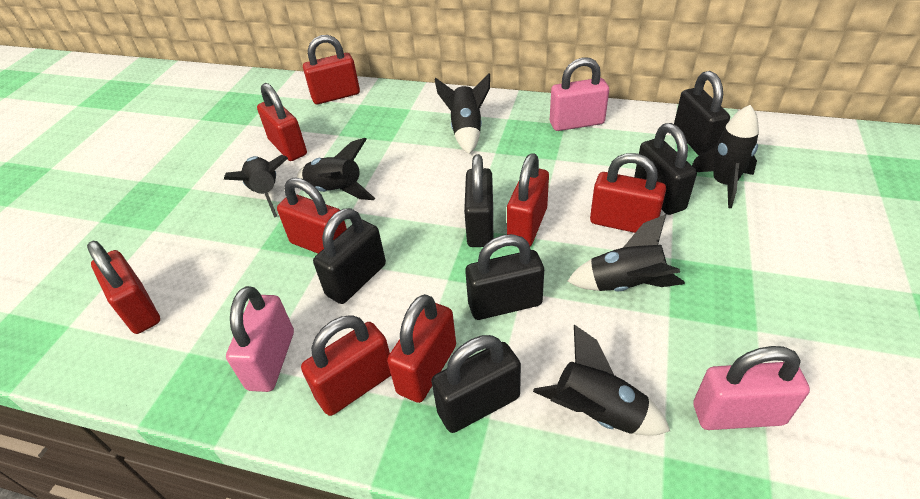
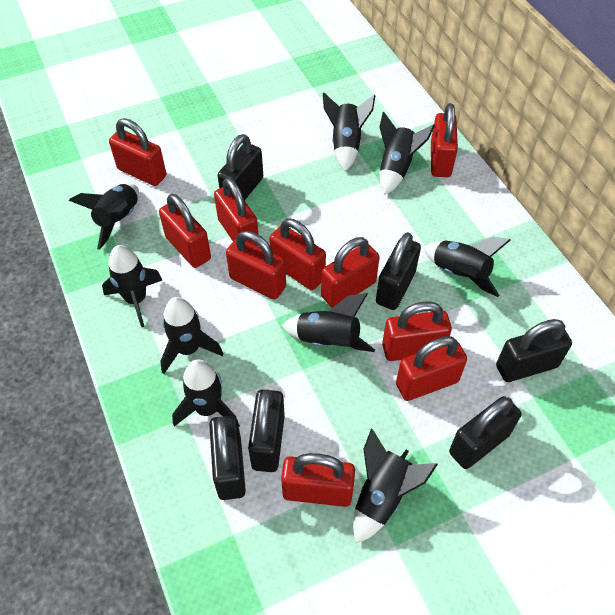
black rocket: 6 -> 9
pink padlock: 3 -> 0
red padlock: 8 -> 10

